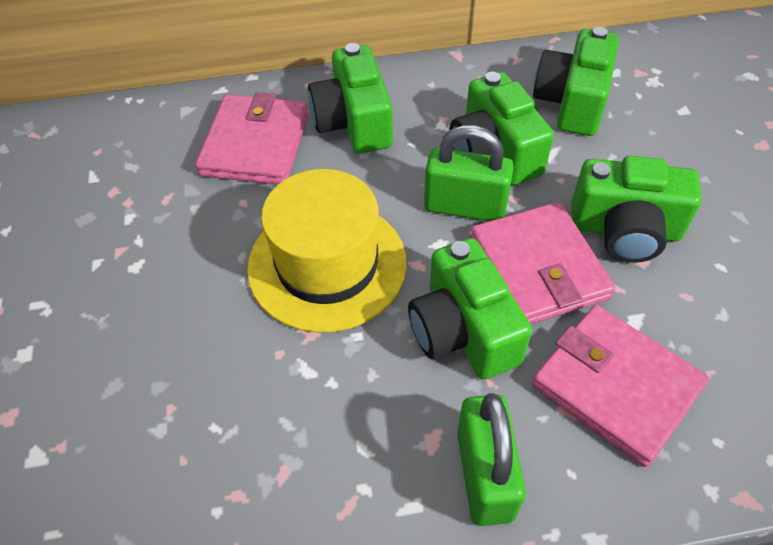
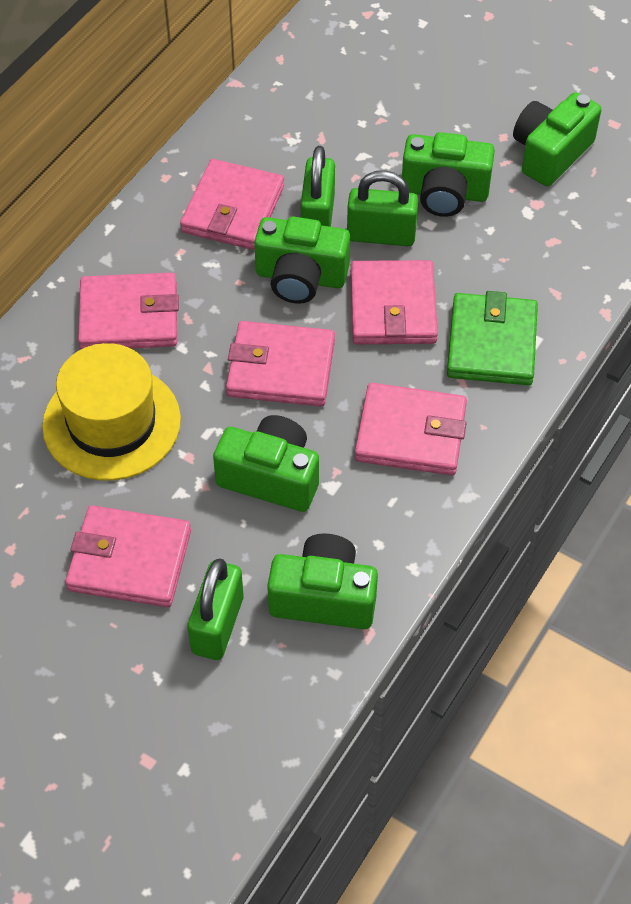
green padlock: 2 -> 3
green wallet: 0 -> 1
pink wallet: 3 -> 6

